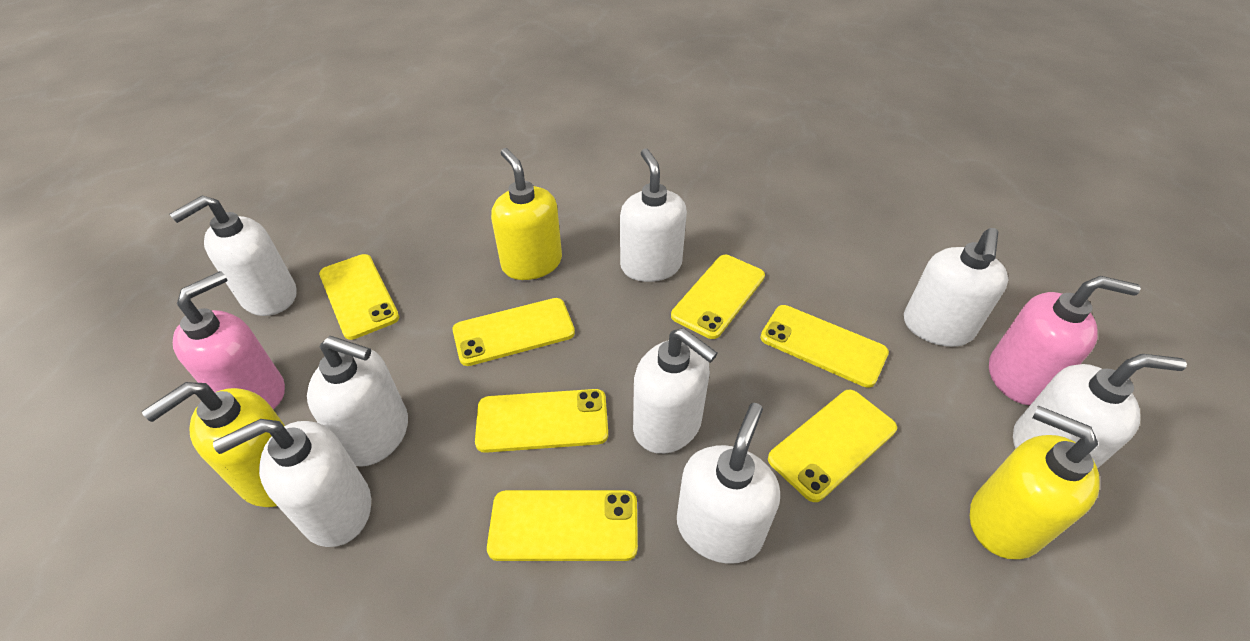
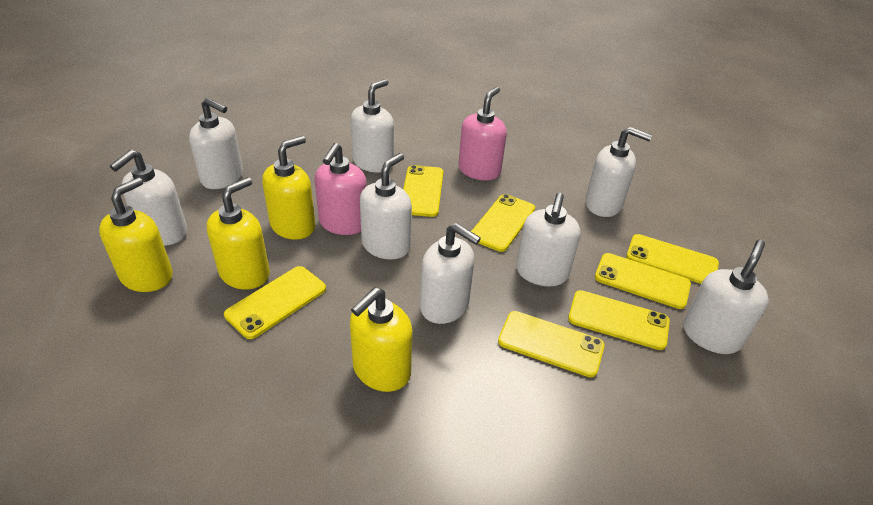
yellow soap dispenser: 3 -> 4

